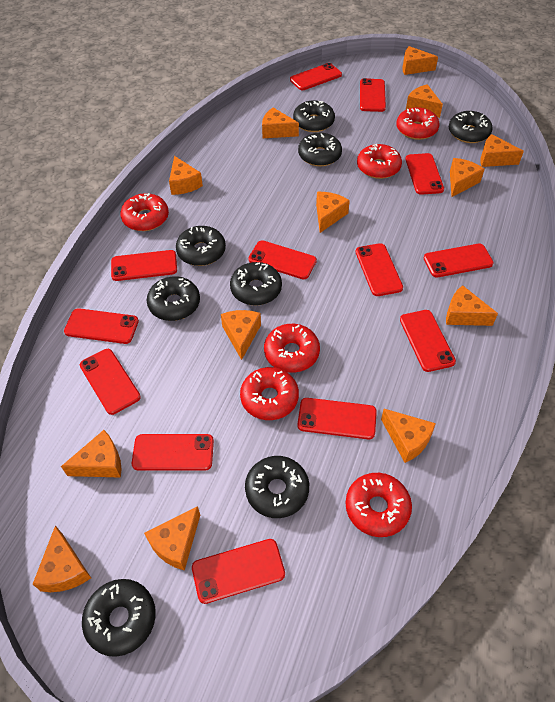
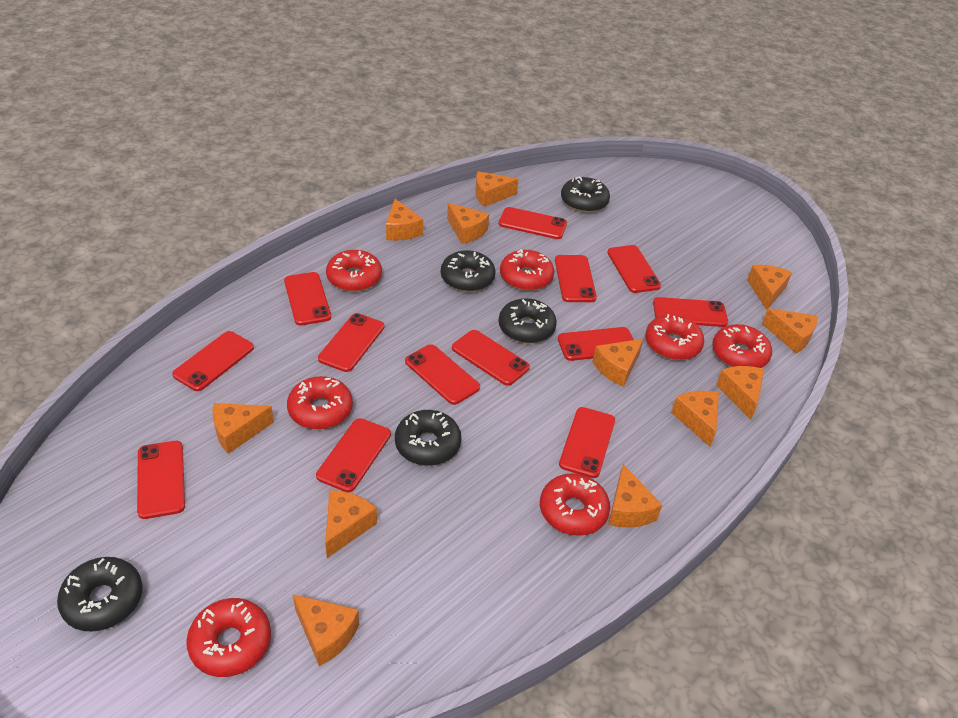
black donut: 8 -> 5
orange cheese: 13 -> 12
red donut: 6 -> 7

